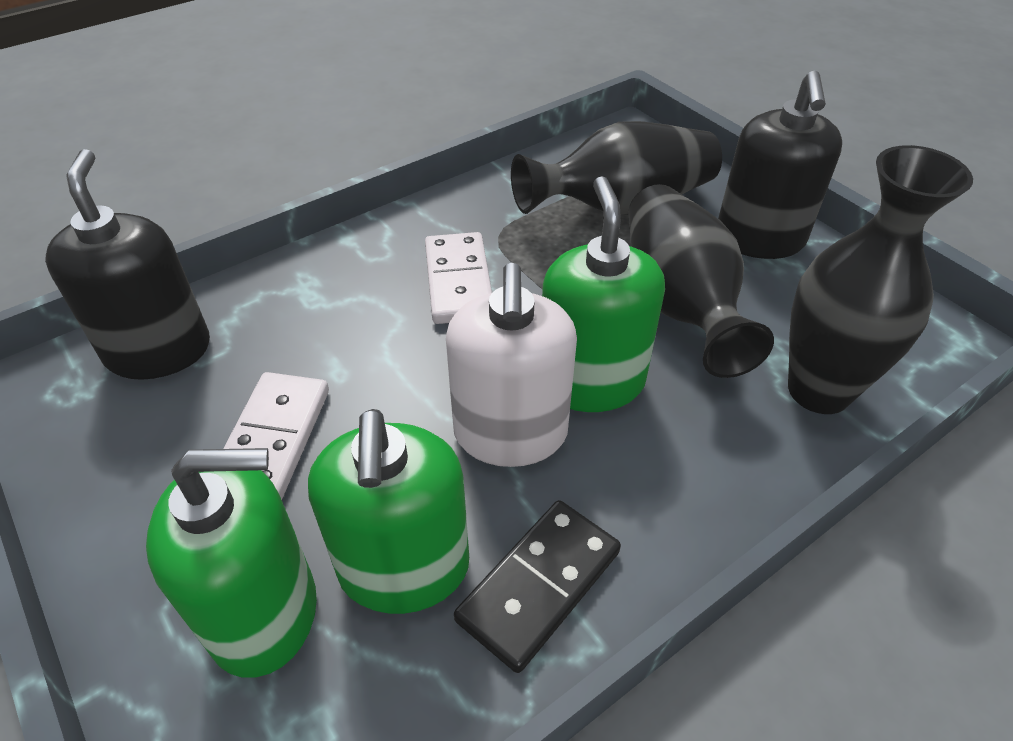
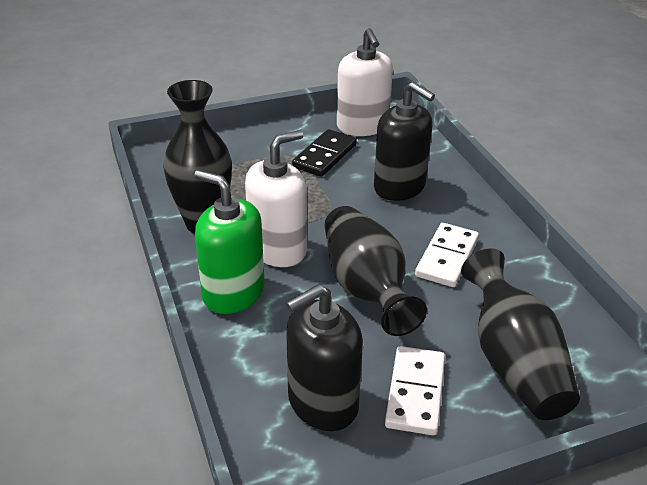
green soap dispenser: 3 -> 1
white soap dispenser: 1 -> 2

